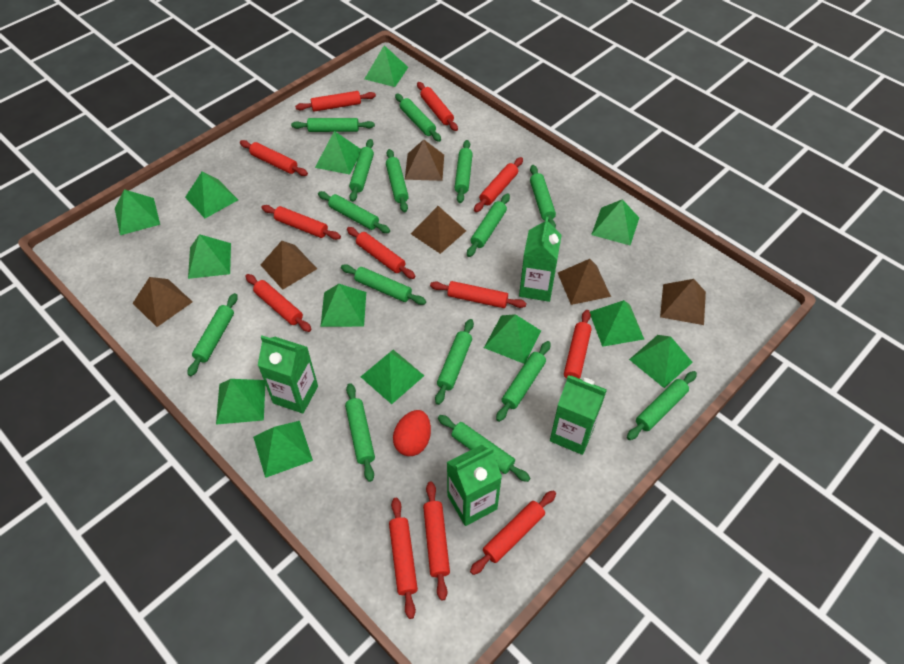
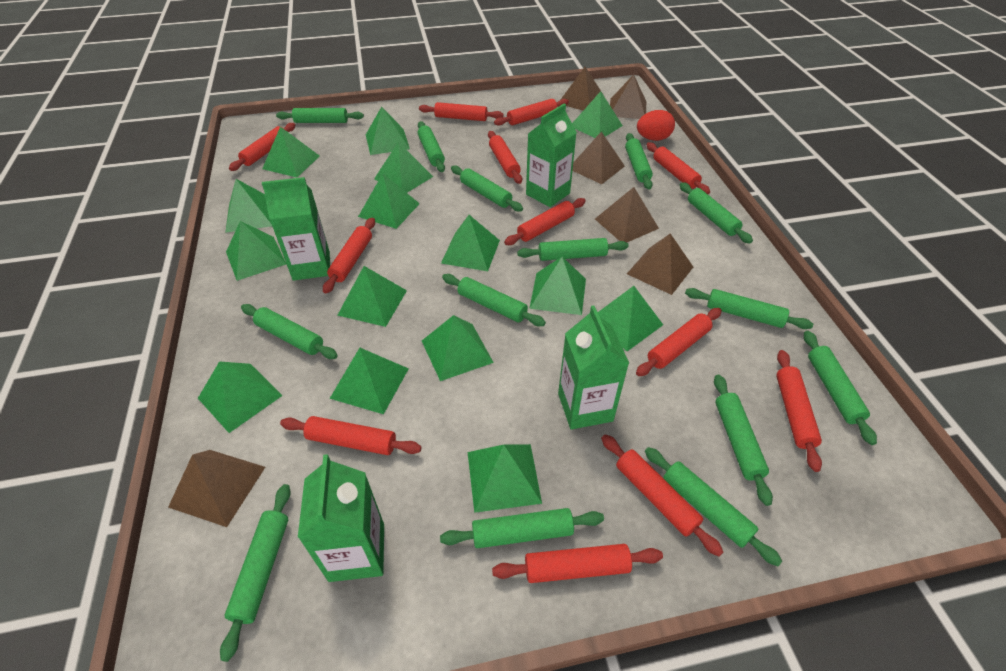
green pyramid: 13 -> 15
green rolling pin: 15 -> 14

